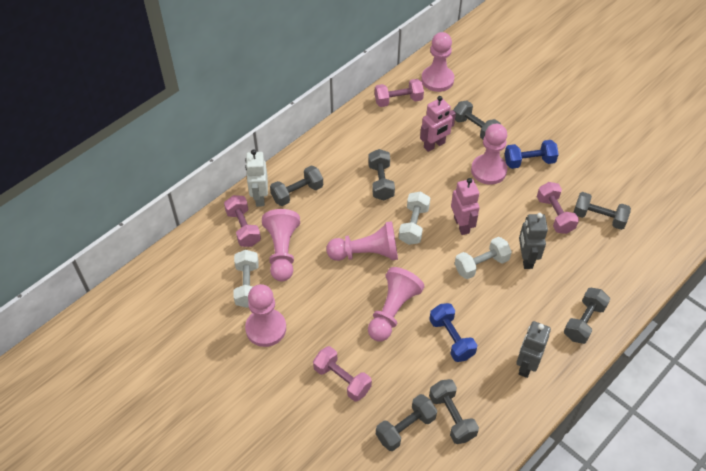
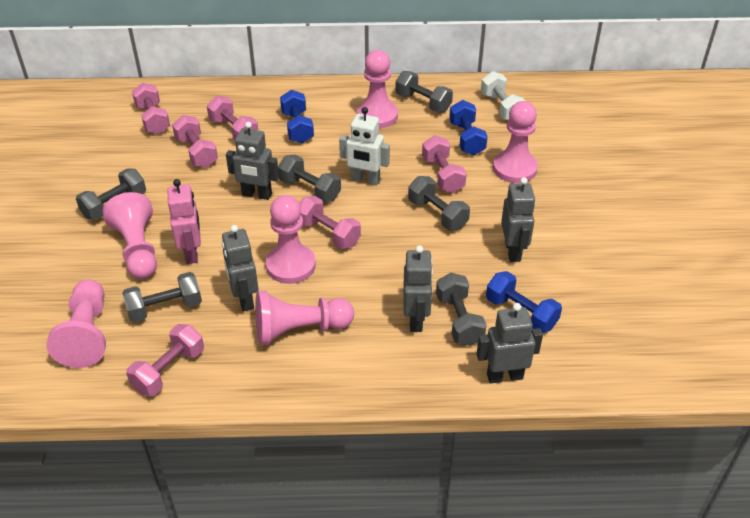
blue dumbbell: 2 -> 3
grey dumbbell: 7 -> 6
grey robot: 2 -> 5
pink dumbbell: 4 -> 6
pink robot: 2 -> 1
white dumbbell: 3 -> 1

